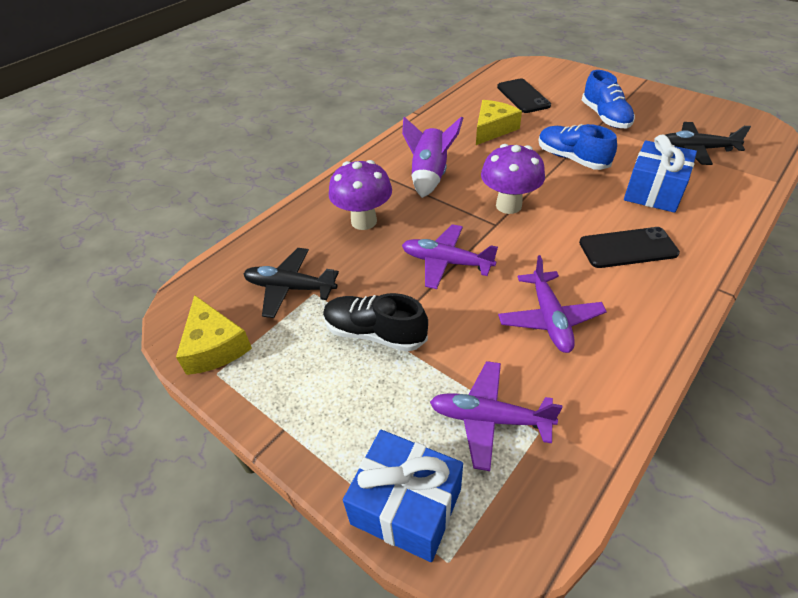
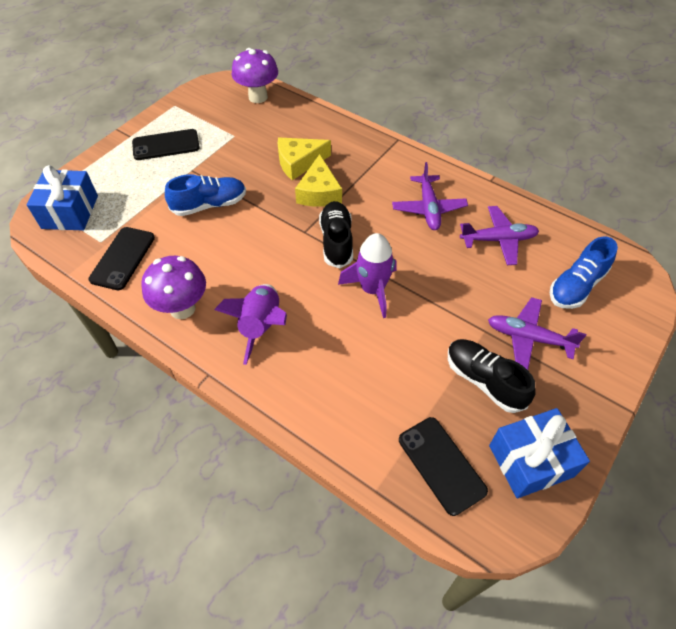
black phone: 2 -> 3
black plane: 2 -> 0
black shoe: 1 -> 2
purple rocket: 1 -> 2

